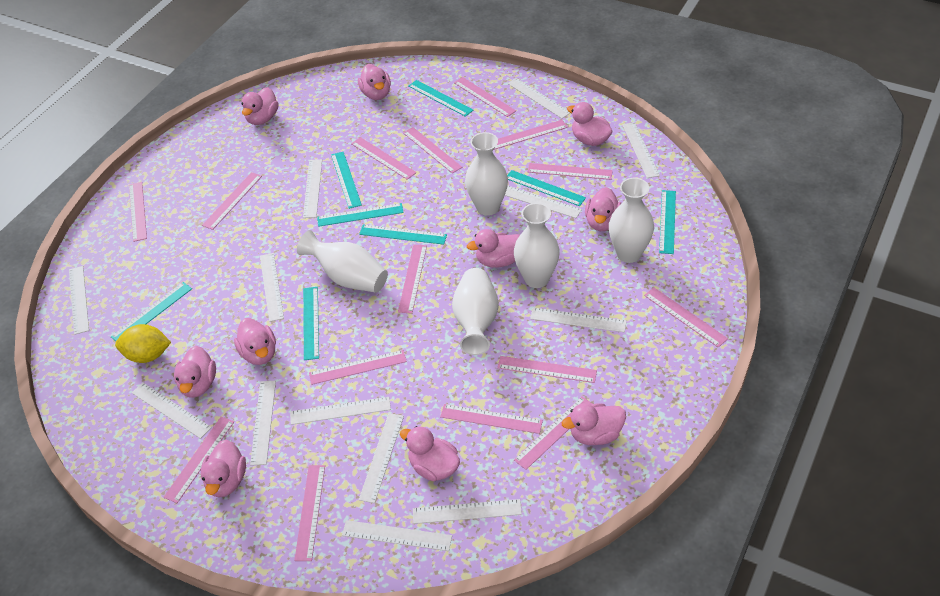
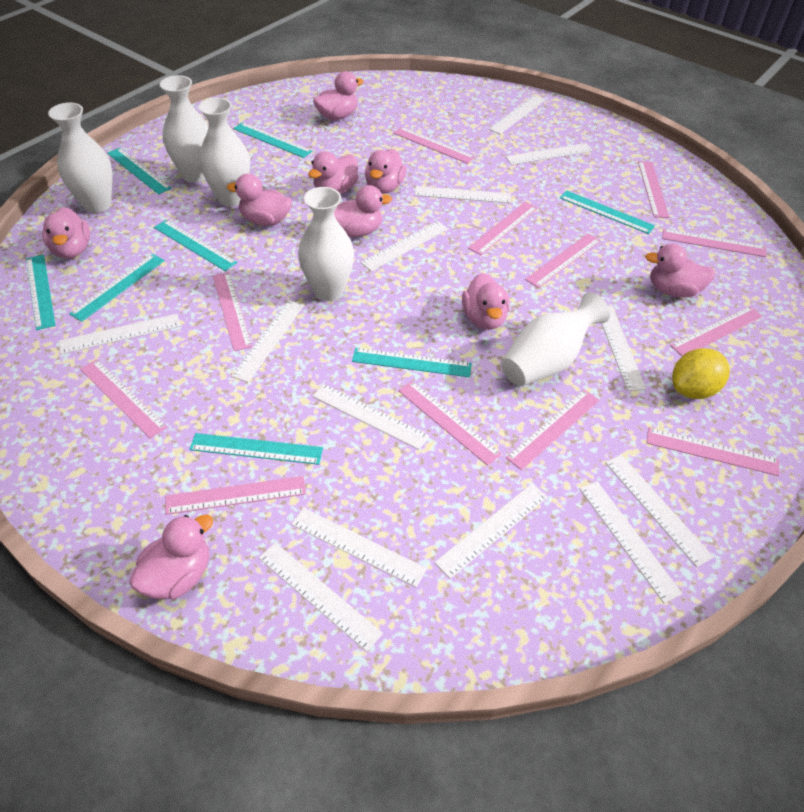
pink duck: 10 -> 9
pink ruler: 15 -> 12

